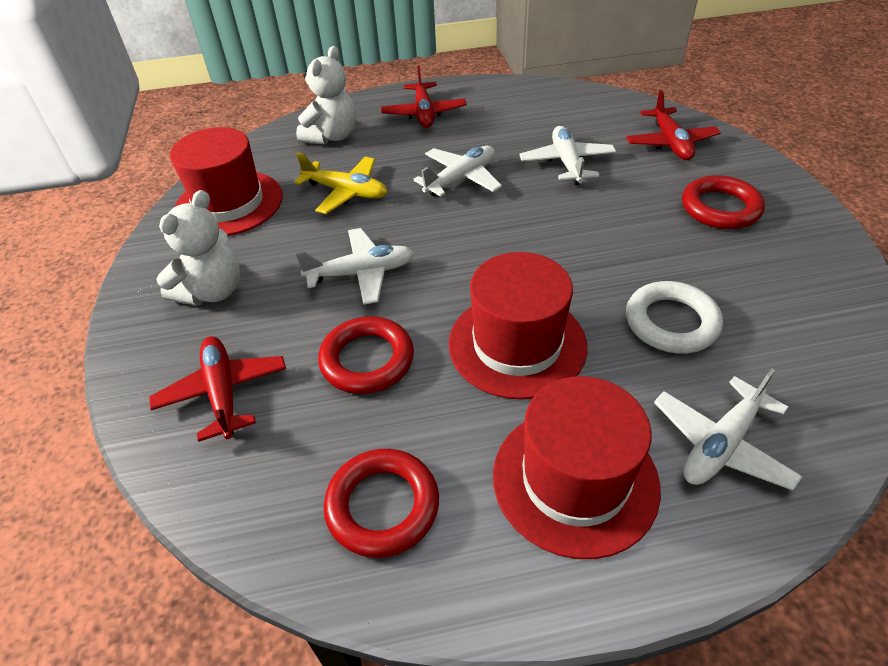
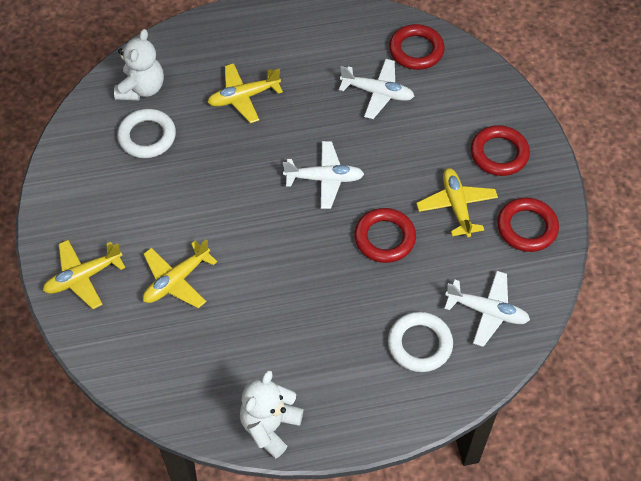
red hat: 3 -> 0
red plane: 3 -> 0
red ring: 3 -> 4
white plane: 4 -> 3
white ring: 1 -> 2
yellow plane: 1 -> 4

